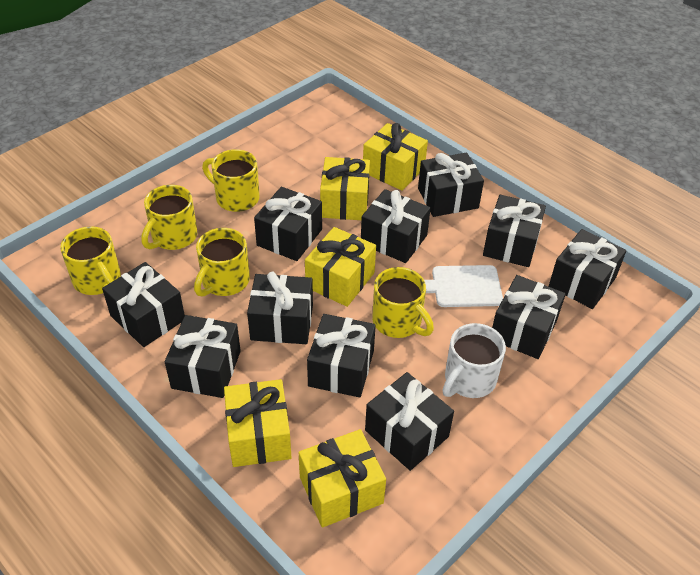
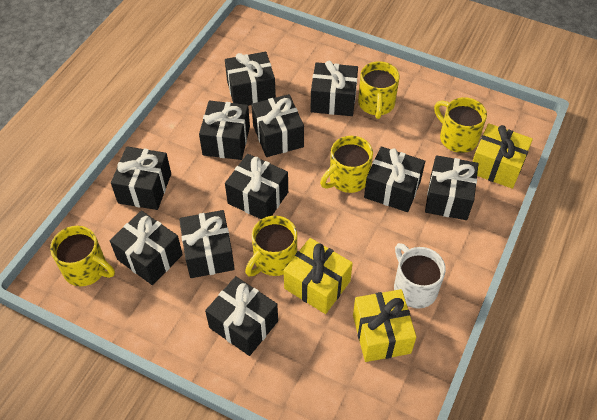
white cutting board: 1 -> 0
yellow gift: 5 -> 3

